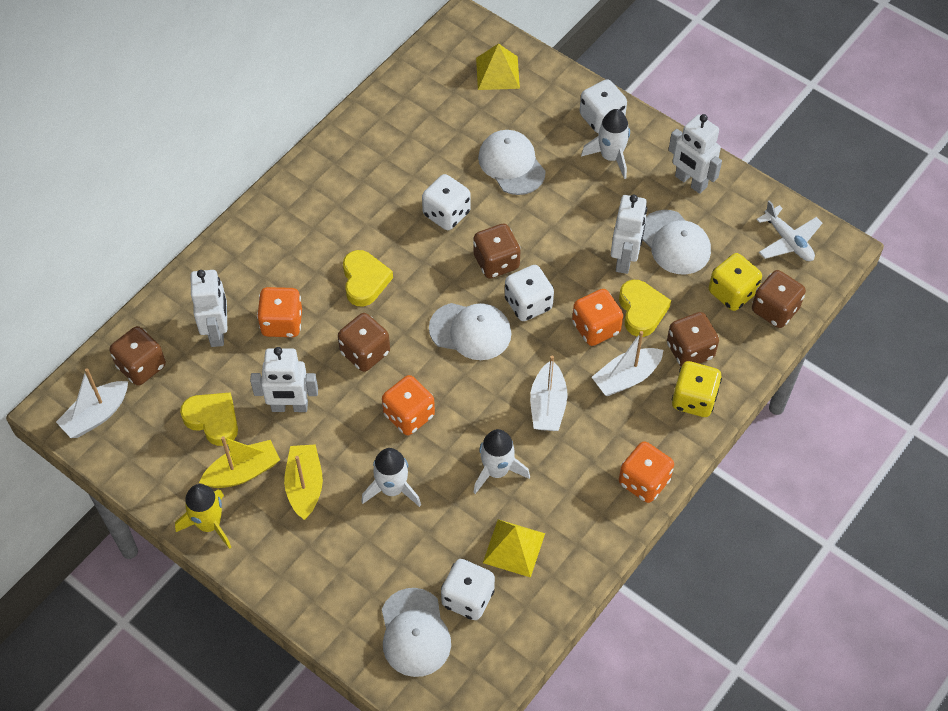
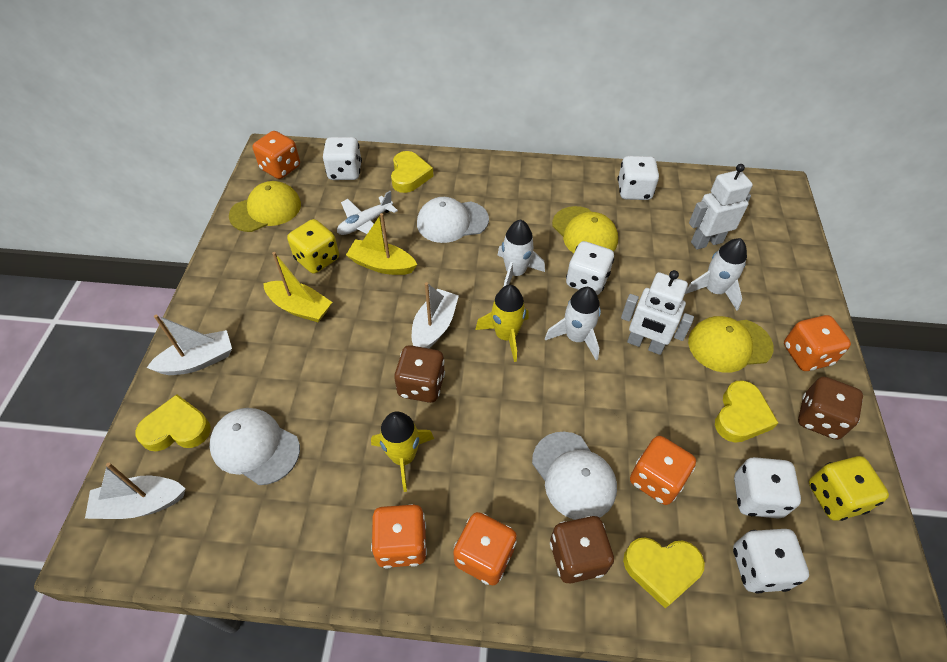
brown dice: 5 -> 3
orange dice: 4 -> 5
white cap: 4 -> 3
white dice: 4 -> 5
white robot: 4 -> 2
yellow cap: 0 -> 3
yellow heart: 3 -> 4
yellow pyramid: 2 -> 0
yellow rocket: 1 -> 2

